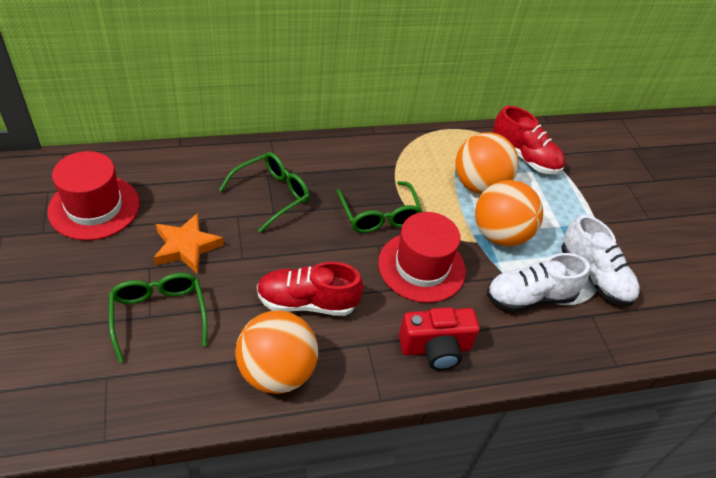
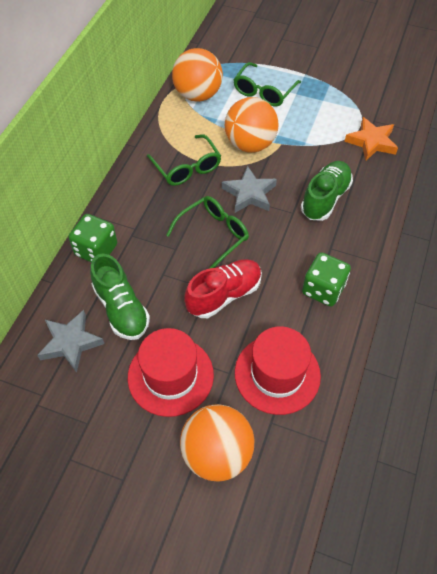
green dice: 0 -> 2
green shoe: 0 -> 2
grey star: 0 -> 2
red camera: 1 -> 0
red shoe: 2 -> 1
white shoe: 2 -> 0

